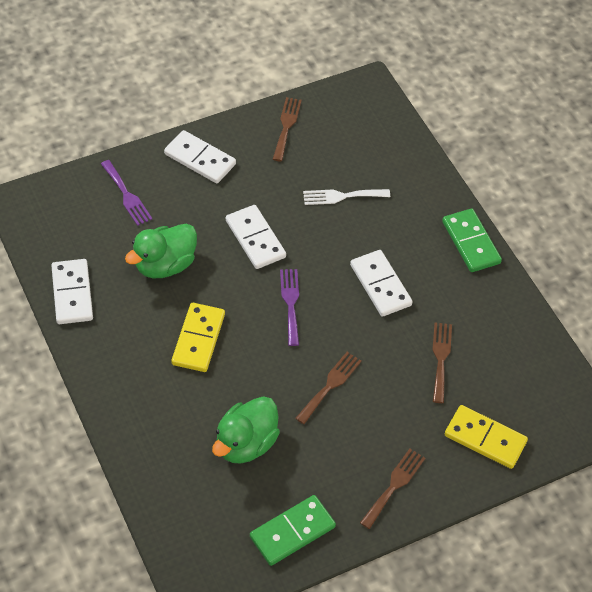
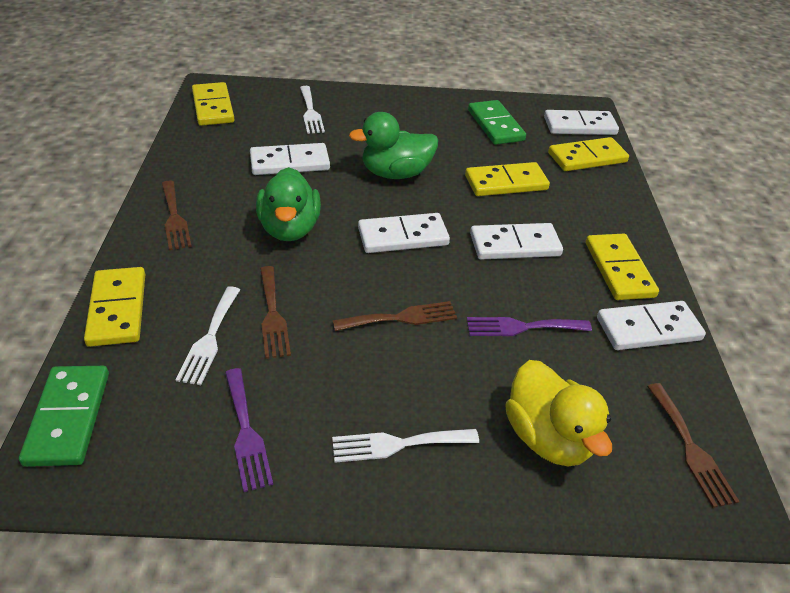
white domino: 4 -> 5
white fork: 1 -> 3
yellow domino: 2 -> 5
yellow duck: 0 -> 1

